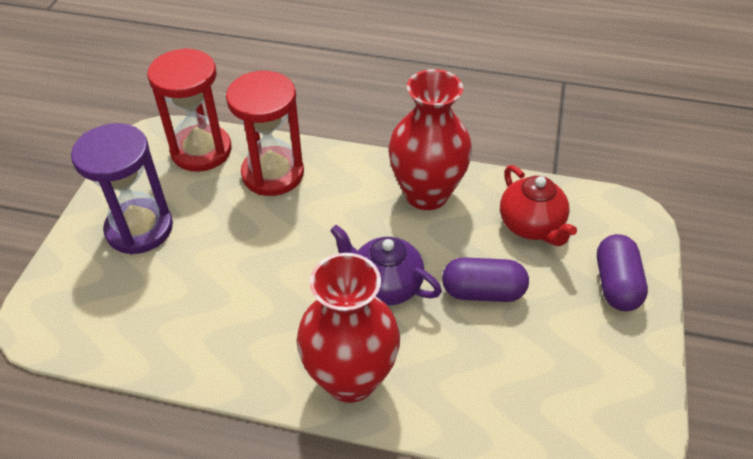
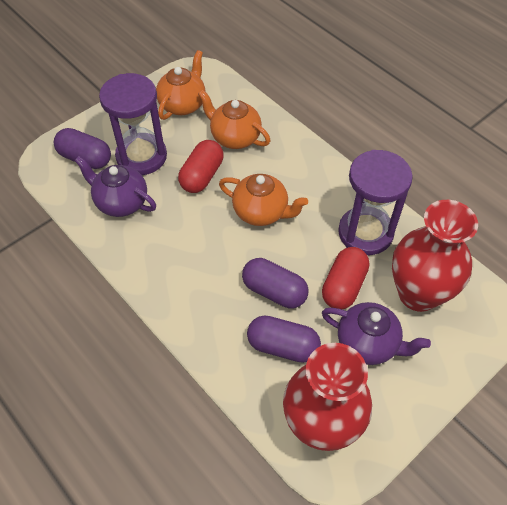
orange teapot: 0 -> 3
purple capsule: 2 -> 3
purple hourglass: 1 -> 2
purple teapot: 1 -> 2
red capsule: 0 -> 2
red hourglass: 2 -> 0
red teapot: 1 -> 0

